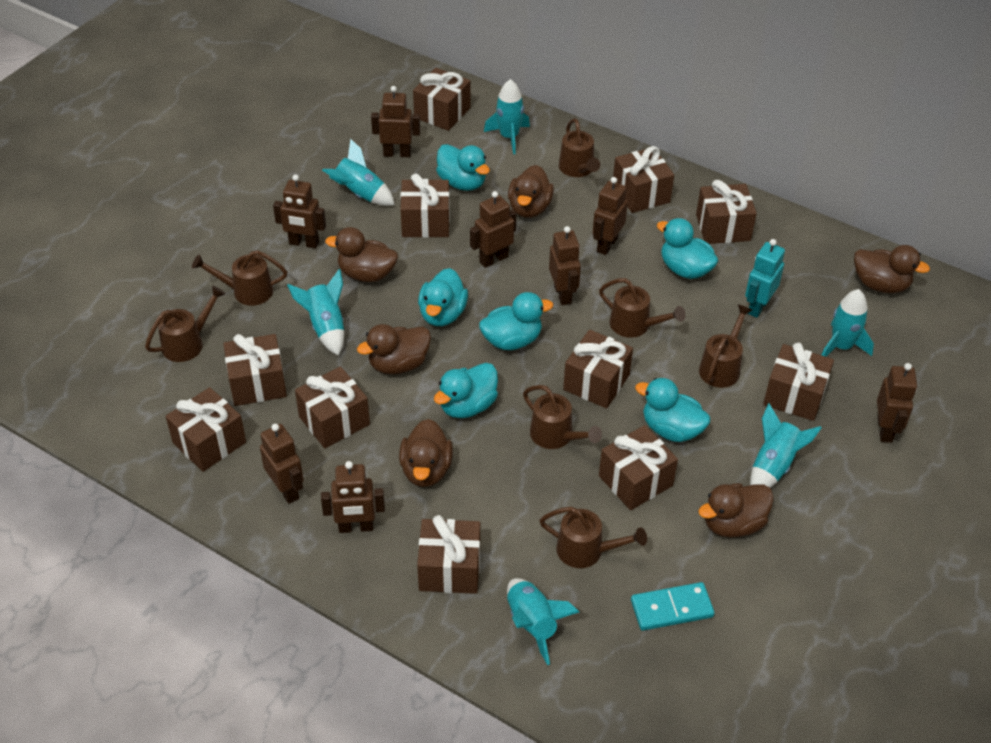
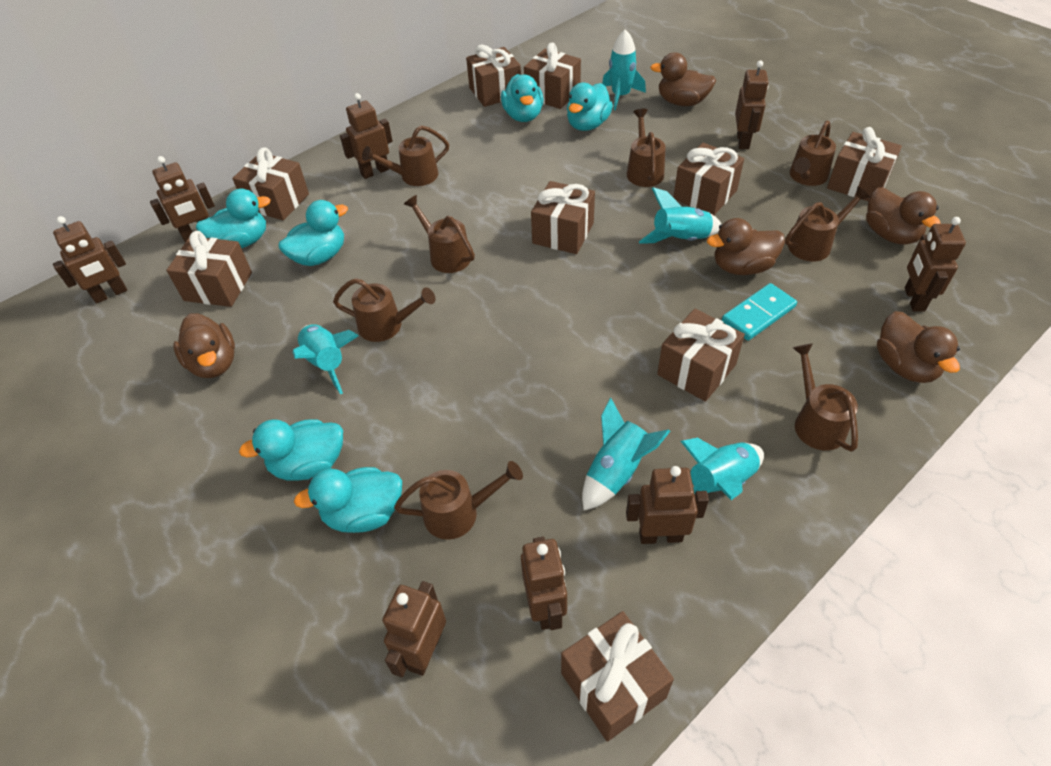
brown duck: 6 -> 5
brown gift: 11 -> 9
brown watering can: 7 -> 8
turquoise robot: 1 -> 0
turquoise rocket: 6 -> 5

